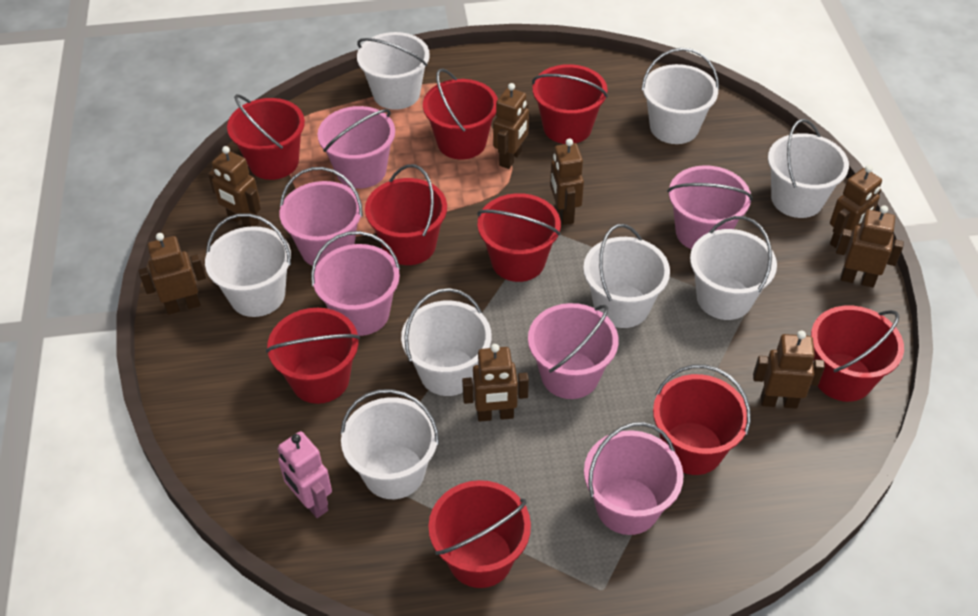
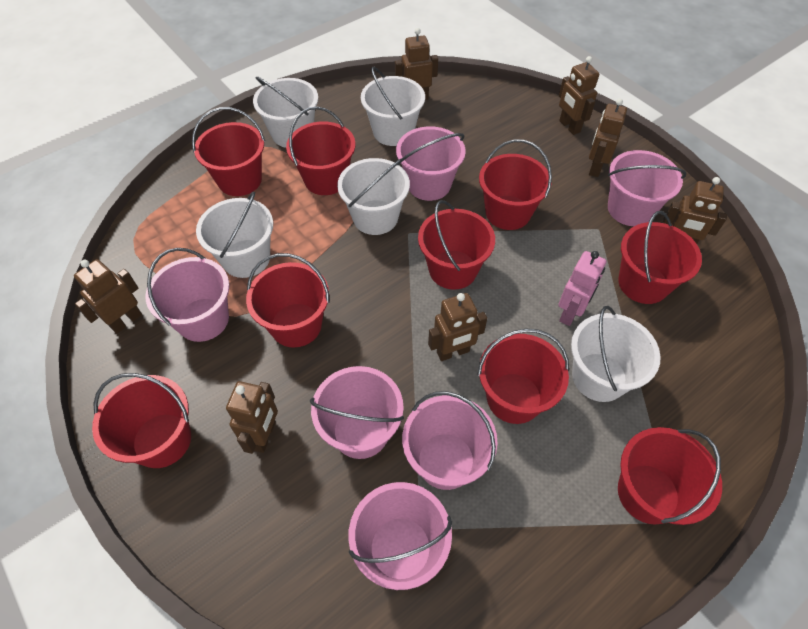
brown robot: 8 -> 7
white bucket: 8 -> 5

